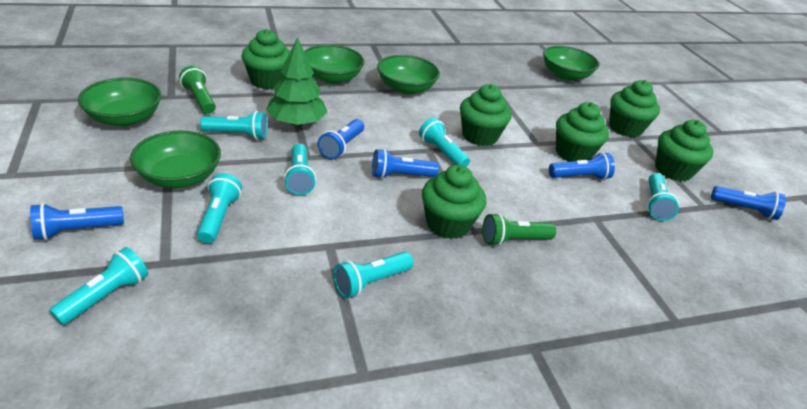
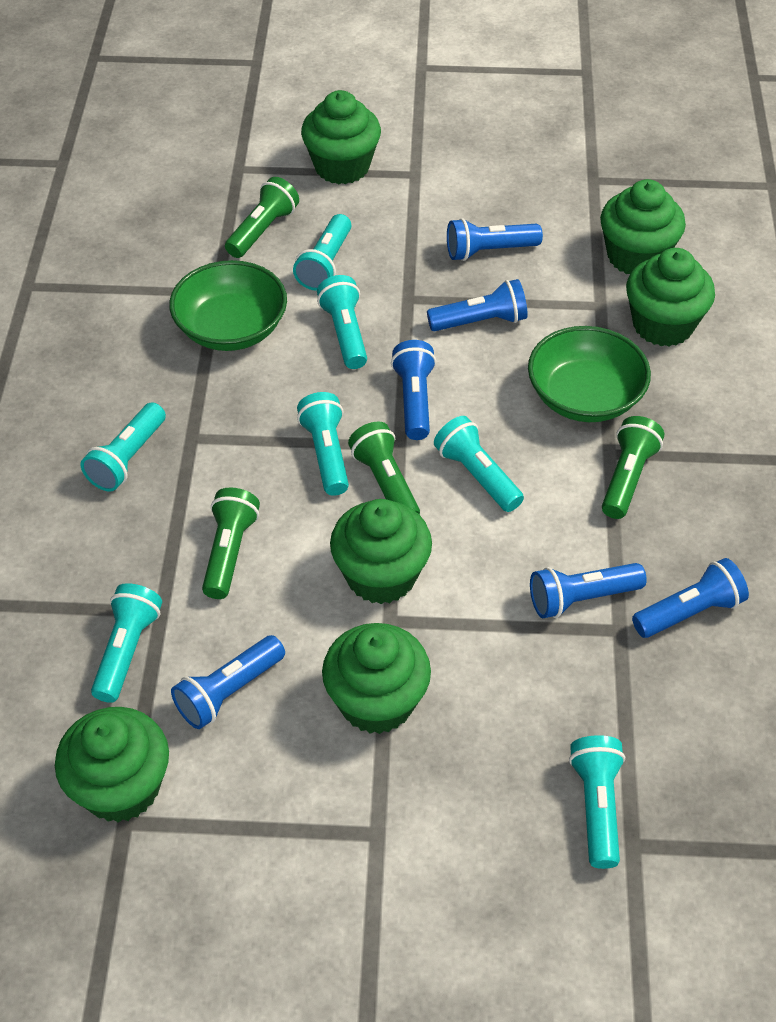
blue flashlight: 5 -> 6
green bowl: 5 -> 2
green flashlight: 2 -> 4
green tree: 1 -> 0

